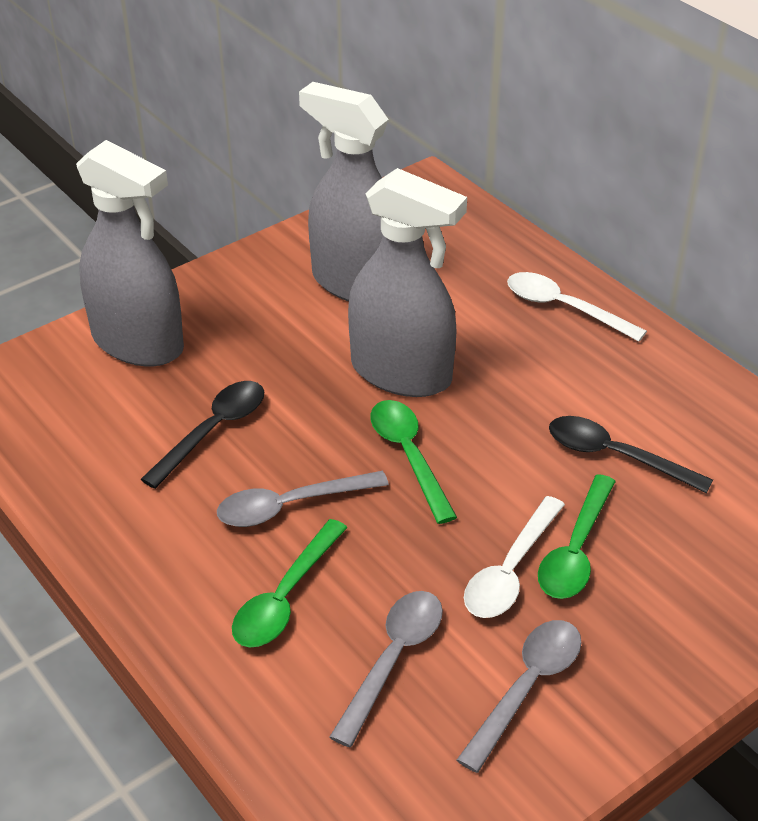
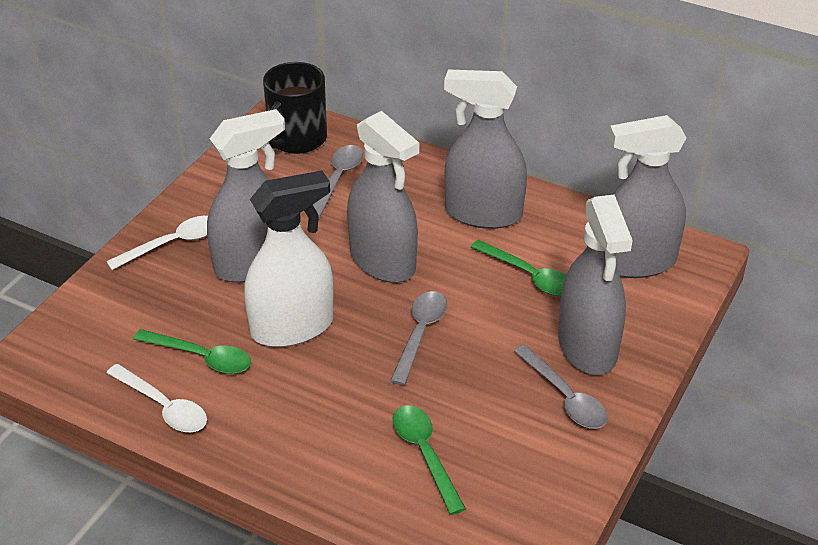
black mug: 0 -> 1
black spoon: 2 -> 0
grey spray bottle: 3 -> 5
white spray bottle: 0 -> 1

